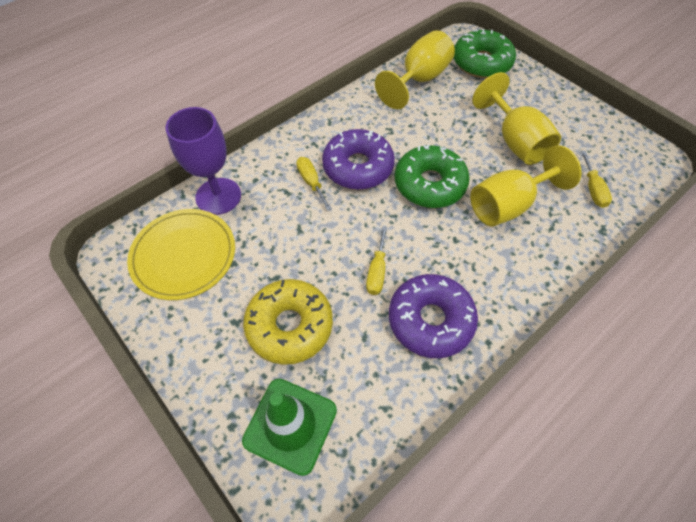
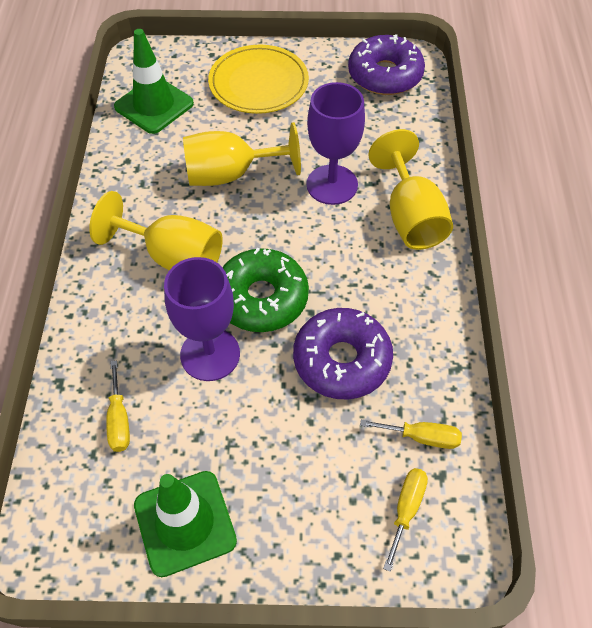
green donut: 2 -> 1
green traffic cone: 1 -> 2
purple goblet: 1 -> 2
yellow donut: 1 -> 0

